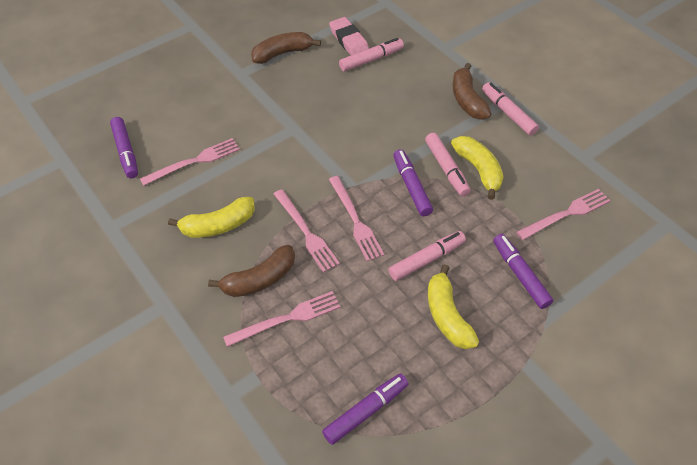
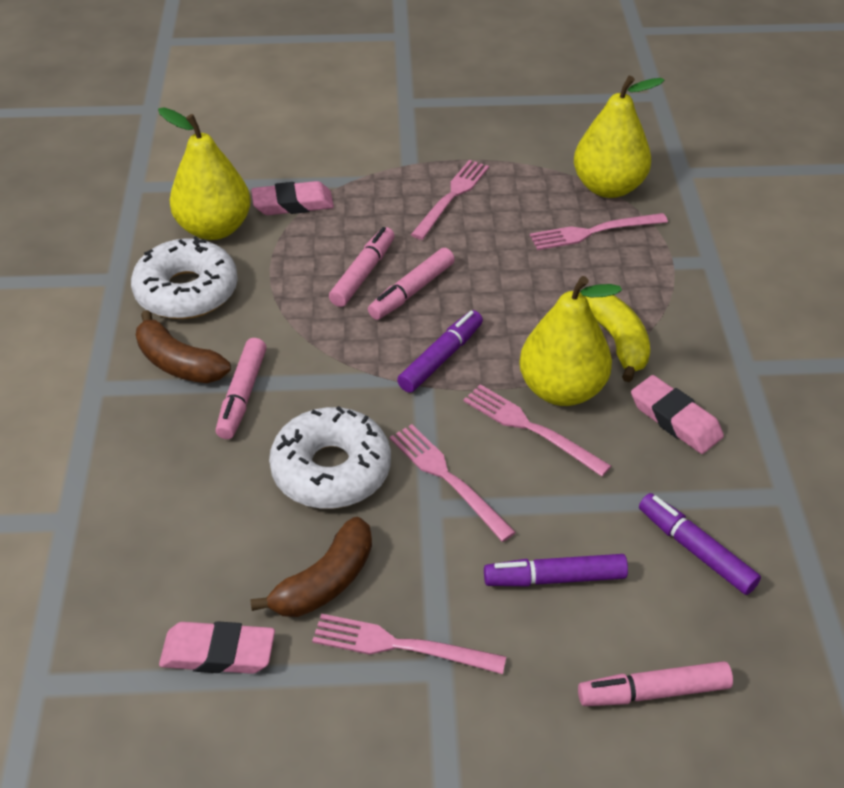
brown banana: 3 -> 2
pink eraser: 1 -> 3
purple marker: 4 -> 3
white donut: 0 -> 2
yellow banana: 3 -> 1
yellow pear: 0 -> 3

